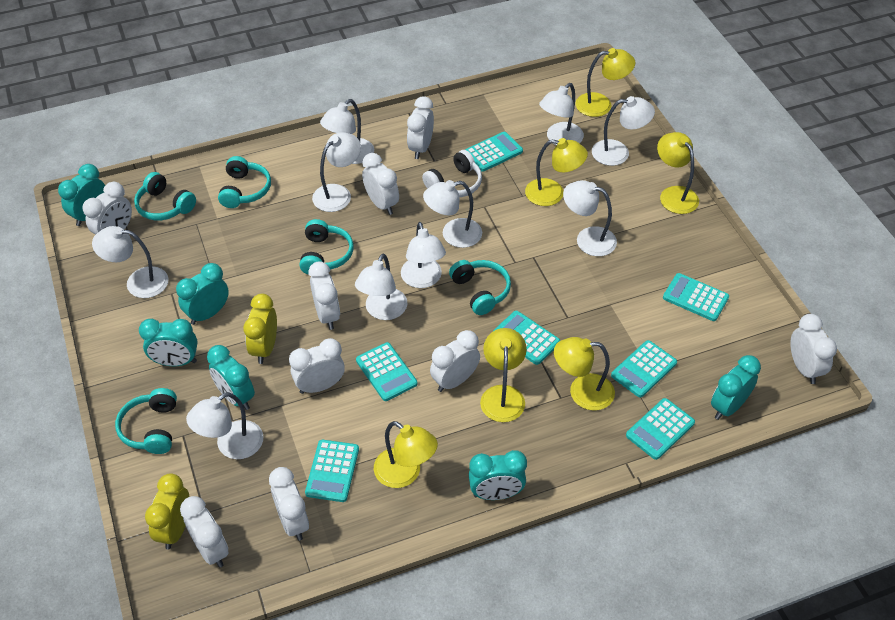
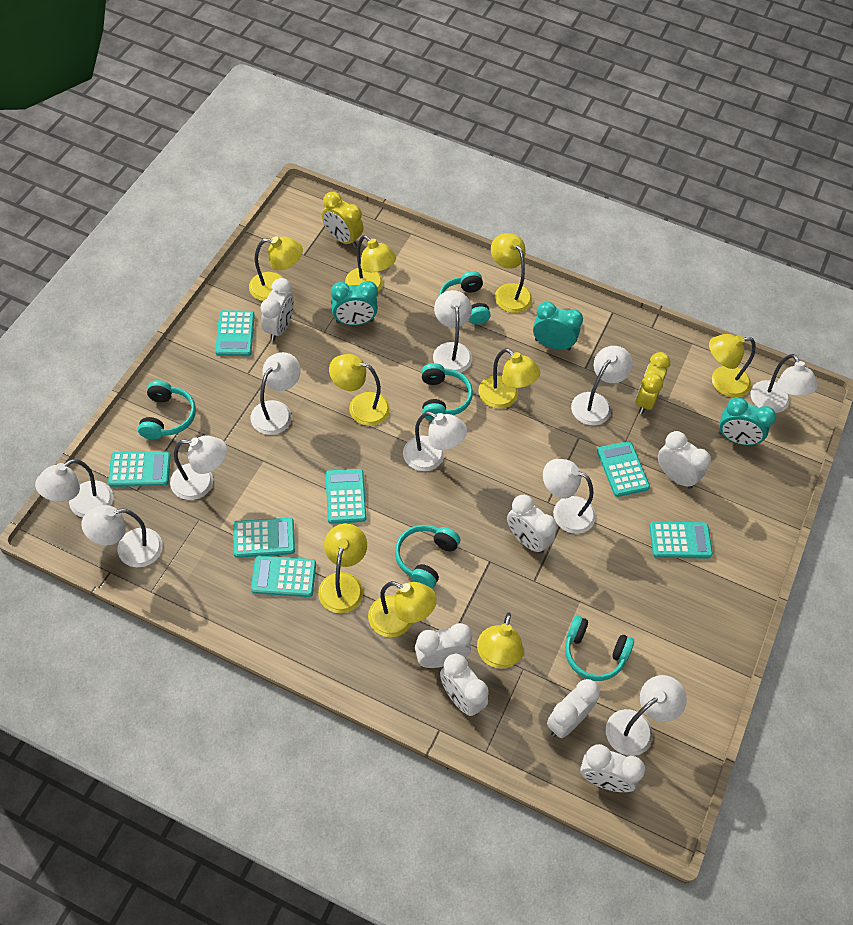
turquoise clock: 6 -> 3
white clock: 9 -> 7
white headphones: 1 -> 0
yellow lamp: 6 -> 9

